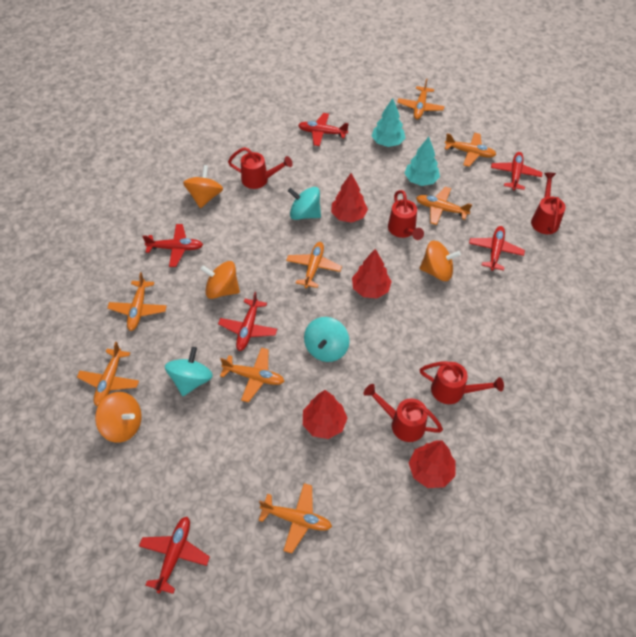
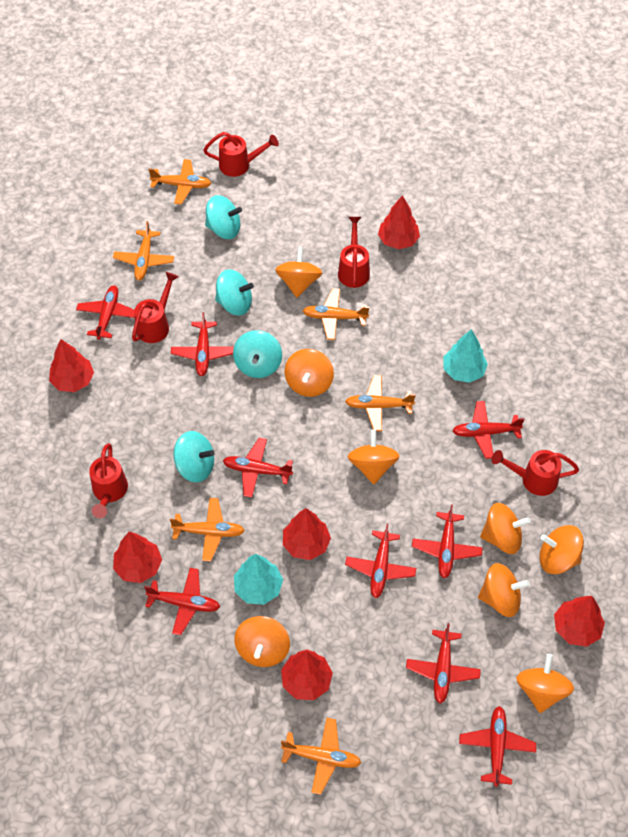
orange plane: 8 -> 6
orange spinning top: 4 -> 8
red plane: 6 -> 9
red tree: 4 -> 6
turquoise spinning top: 3 -> 4

